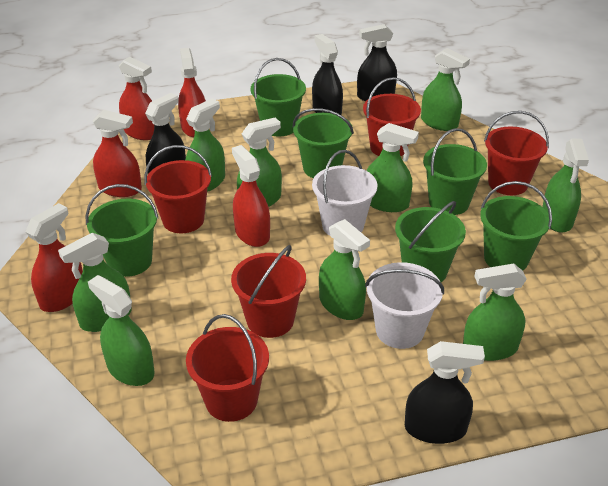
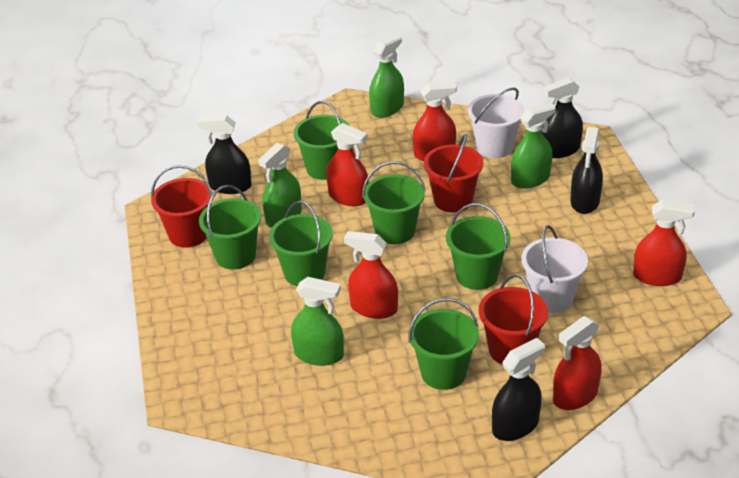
green spray bottle: 9 -> 4
red bucket: 5 -> 3

